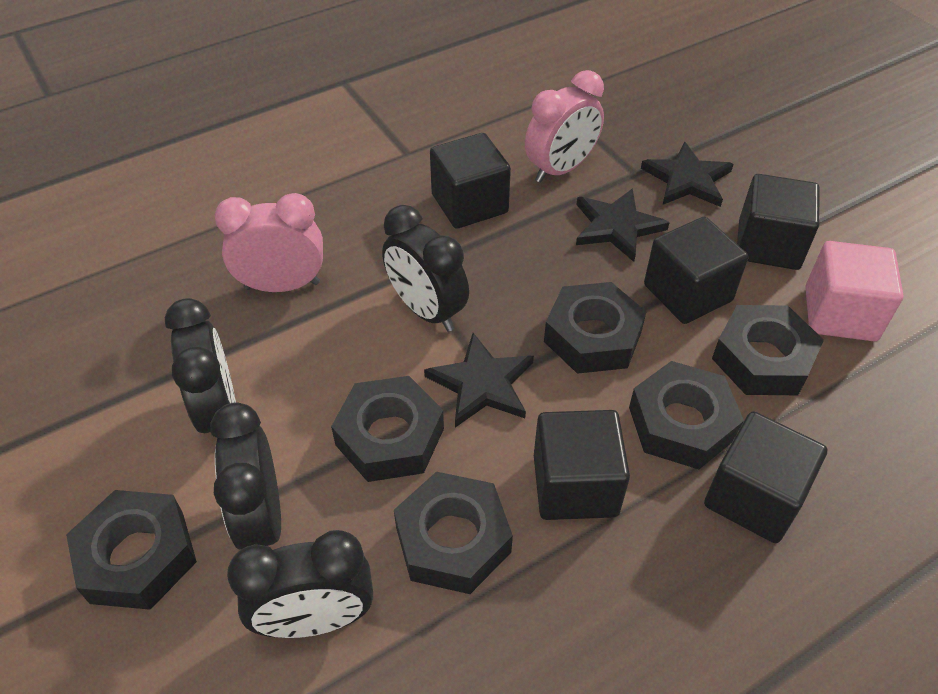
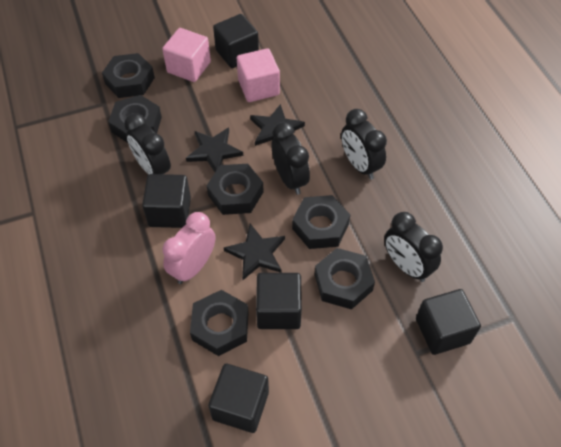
pink clock: 2 -> 1
pink cube: 1 -> 2

